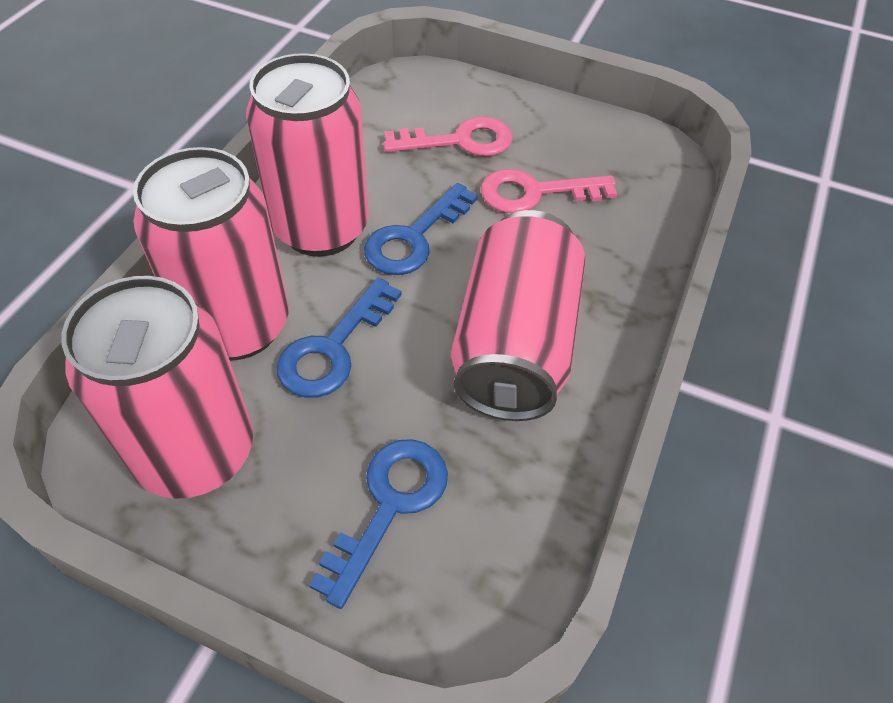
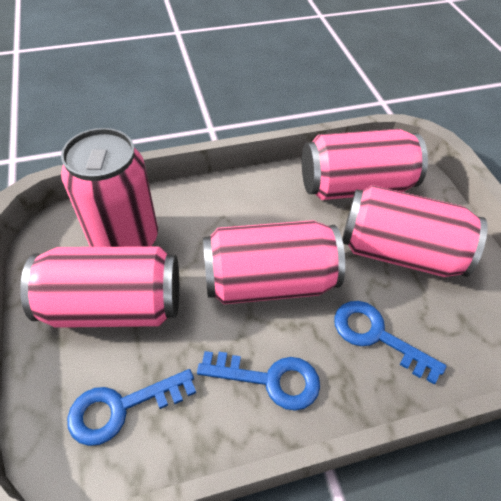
pink can: 4 -> 5
pink key: 2 -> 0

